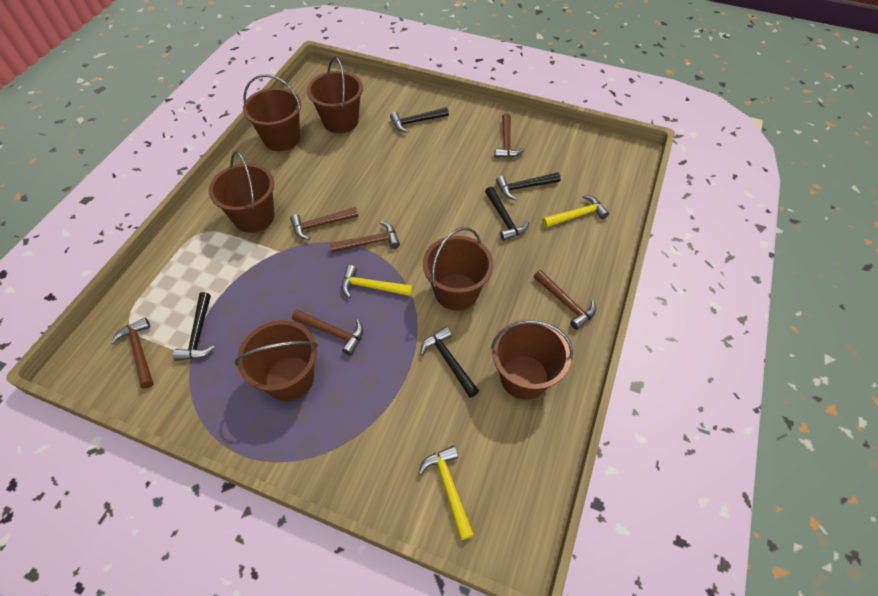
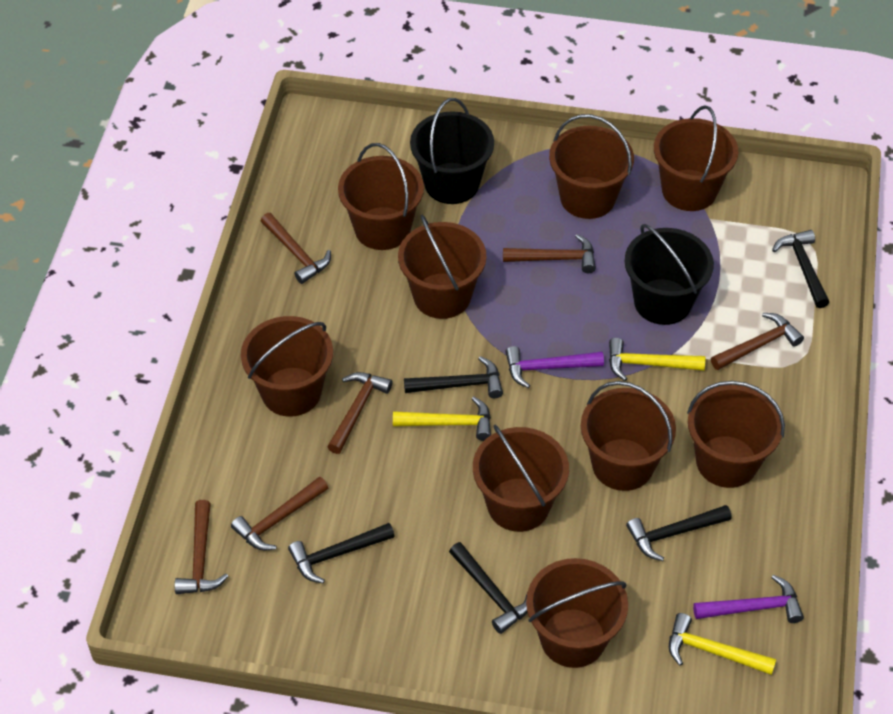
black bucket: 0 -> 2
brown bucket: 6 -> 9
purple hammer: 0 -> 2

